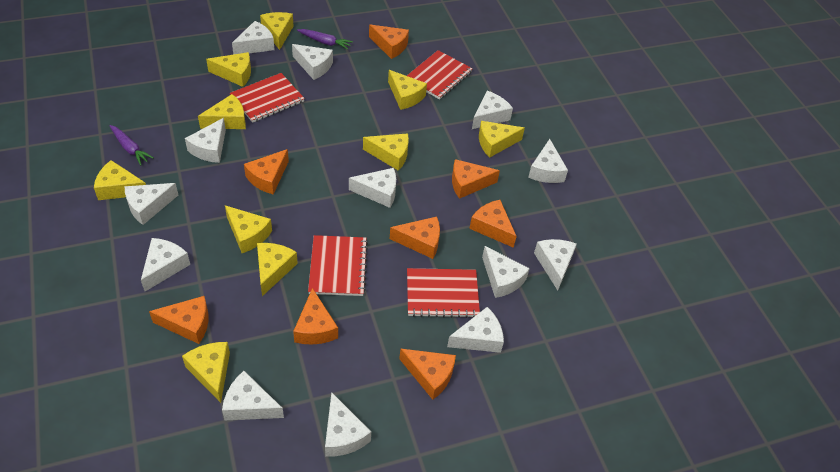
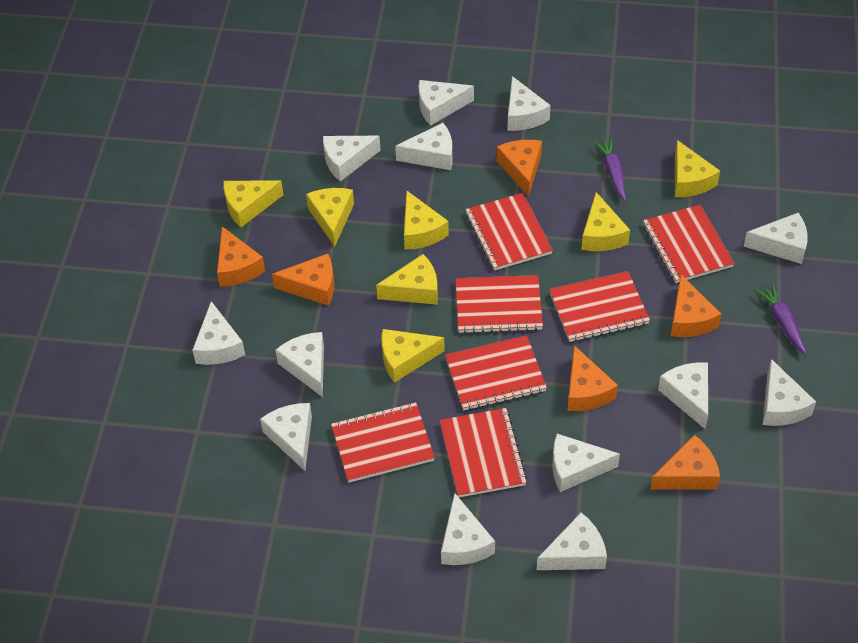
orange cheese: 8 -> 6
red notebook: 4 -> 7
yellow cheese: 10 -> 7

